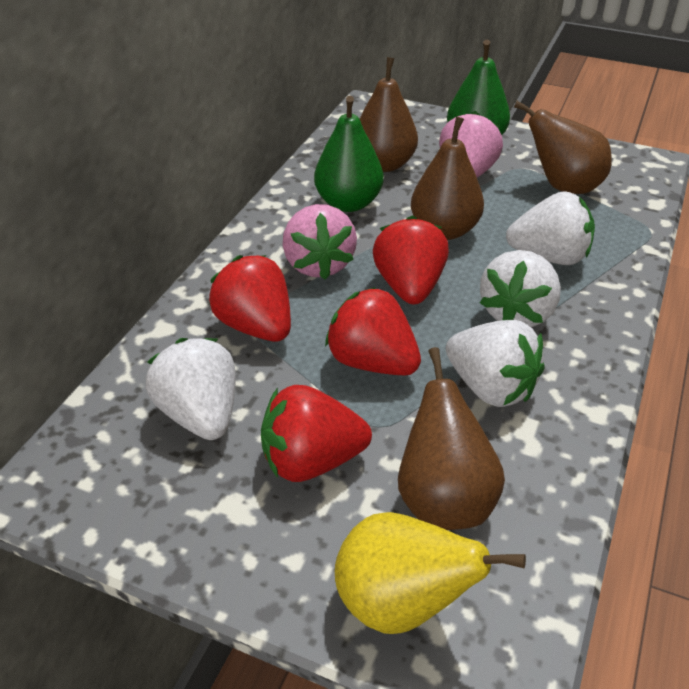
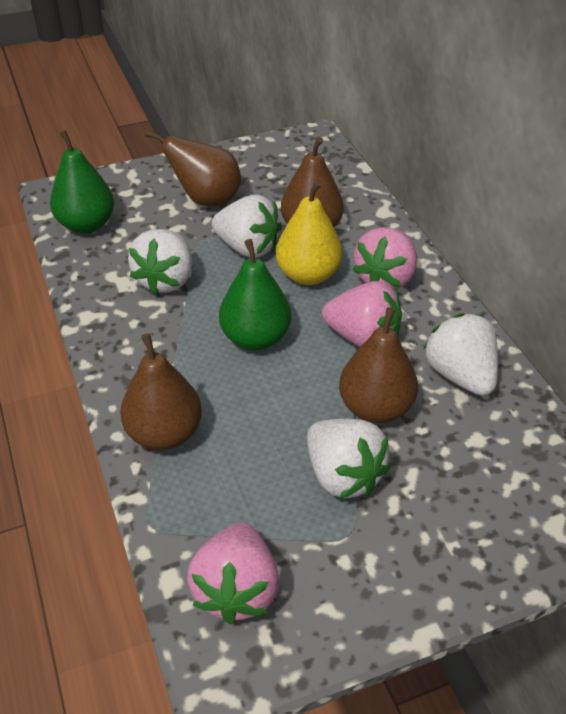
pink strawberry: 2 -> 3
red strawberry: 4 -> 0

